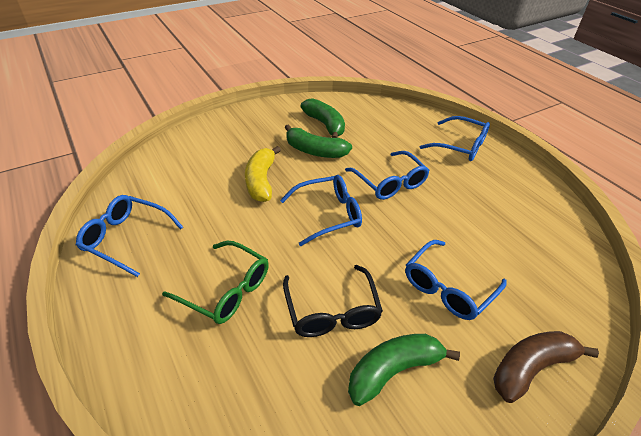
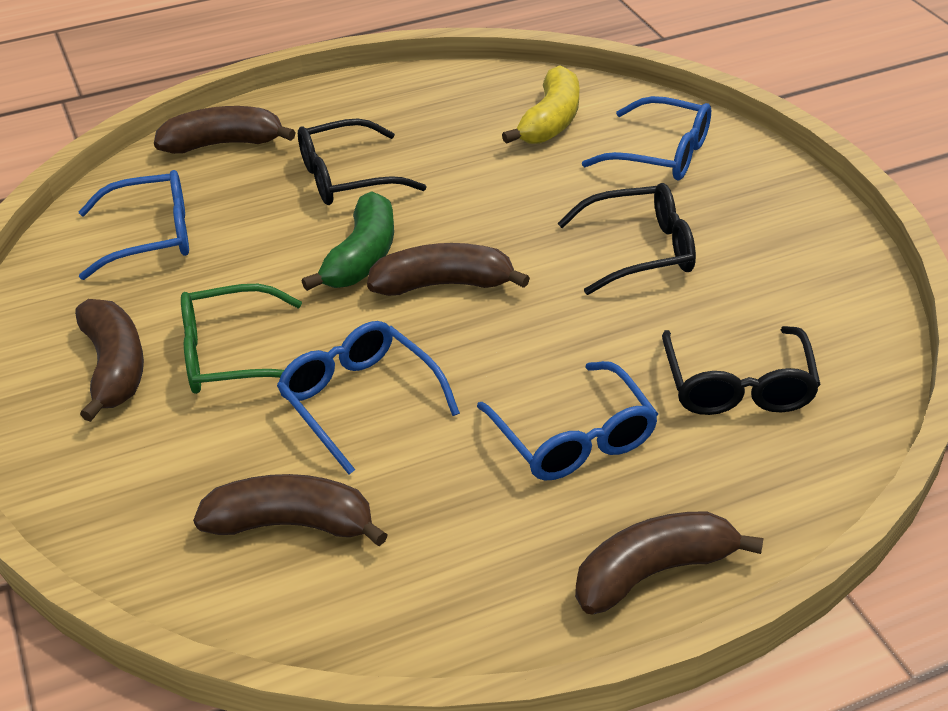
black glasses: 1 -> 3
blue glasses: 5 -> 4
brown banana: 1 -> 5
green banana: 3 -> 1

